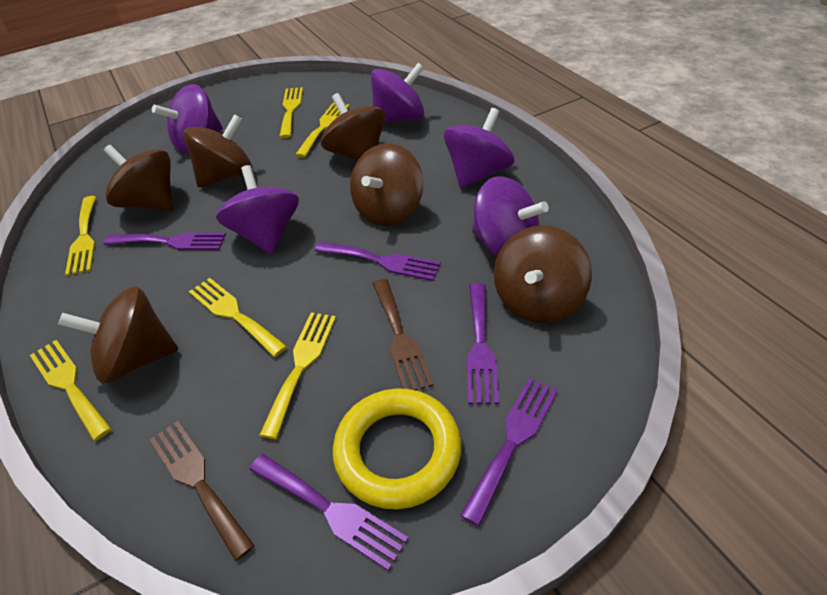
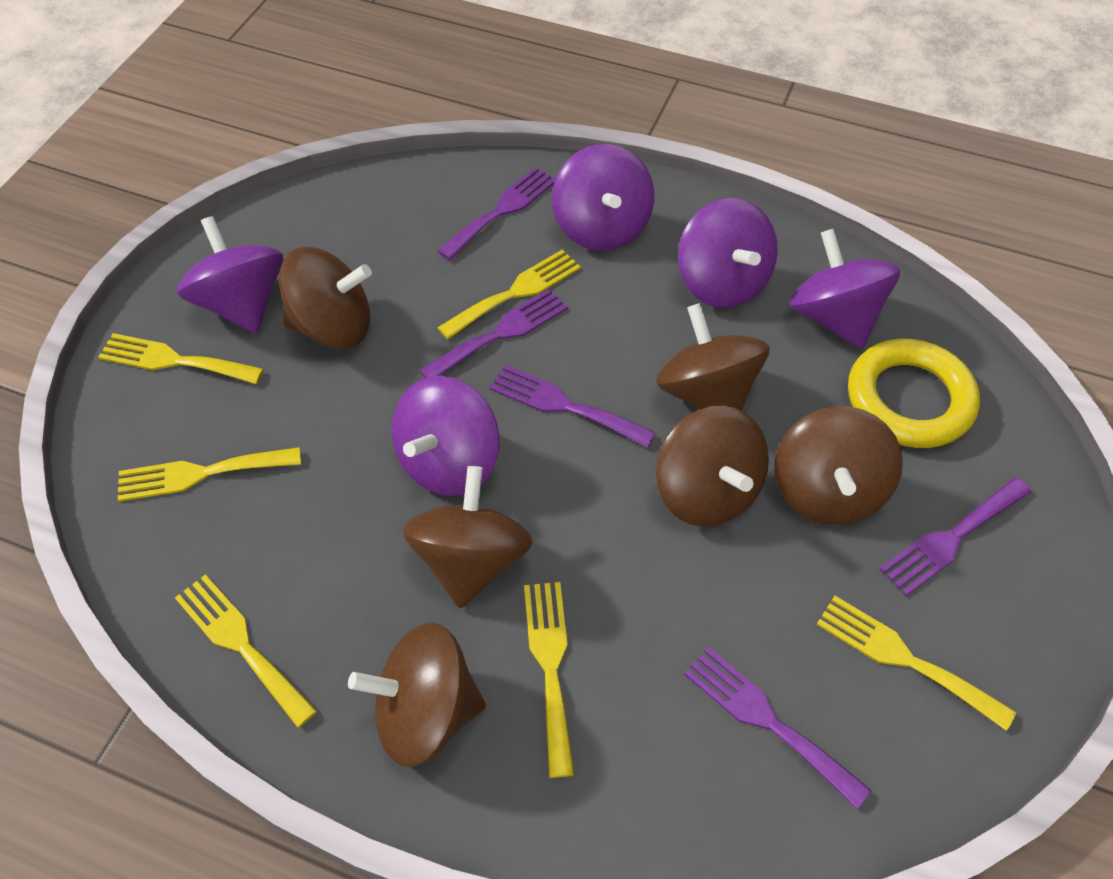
brown fork: 2 -> 0

